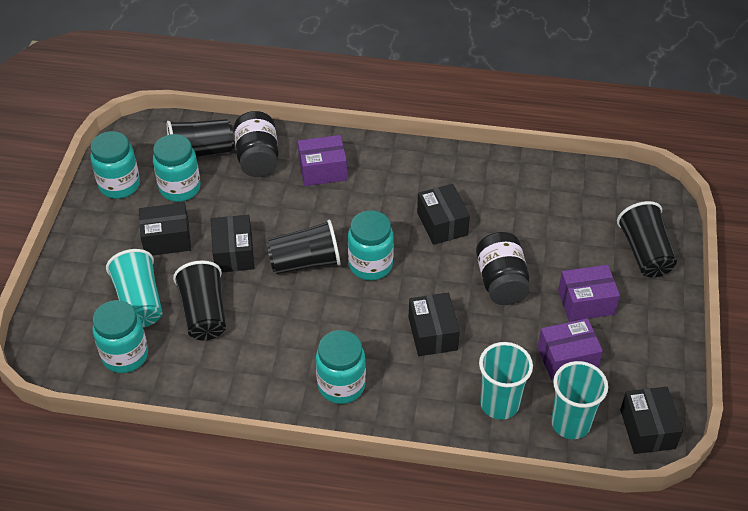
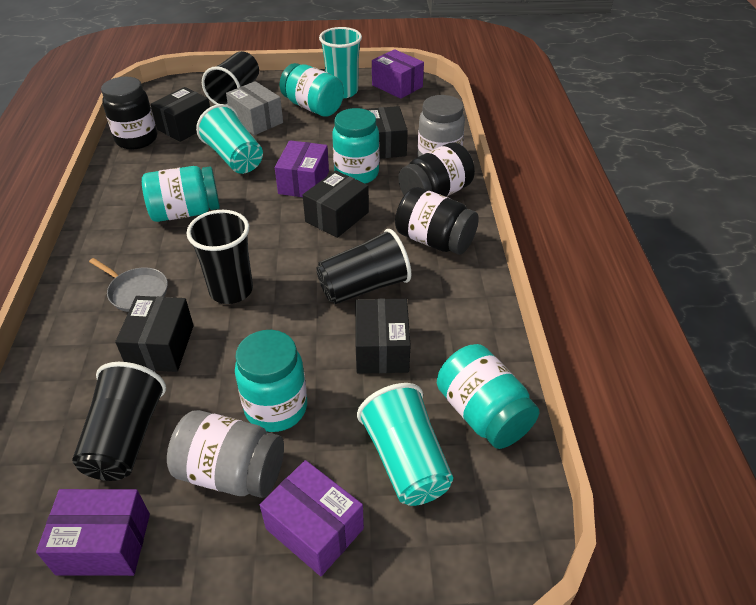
black jar: 2 -> 3
grey box: 0 -> 1
grey jar: 0 -> 2
grey pan: 0 -> 1
purple box: 3 -> 4

